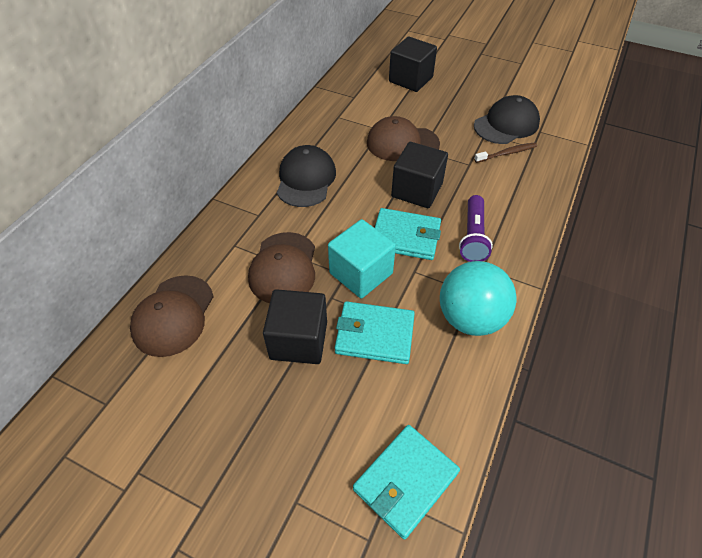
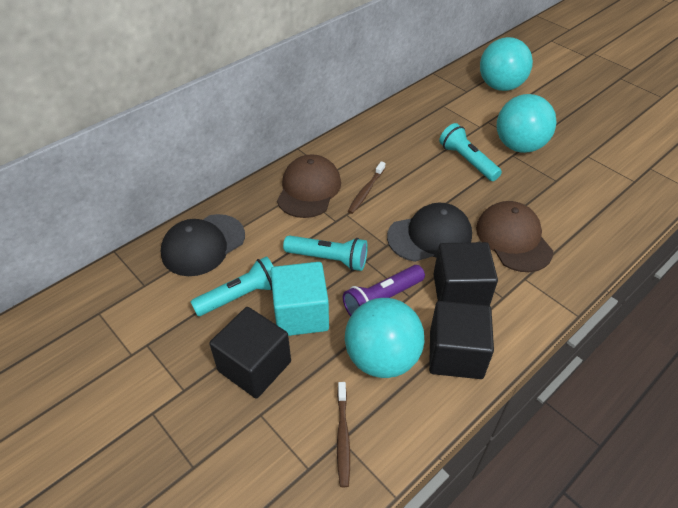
brown cap: 3 -> 2
brown toothbrush: 1 -> 2
turquoise ball: 1 -> 3
turquoise flashlight: 0 -> 3
turquoise wallet: 3 -> 0

